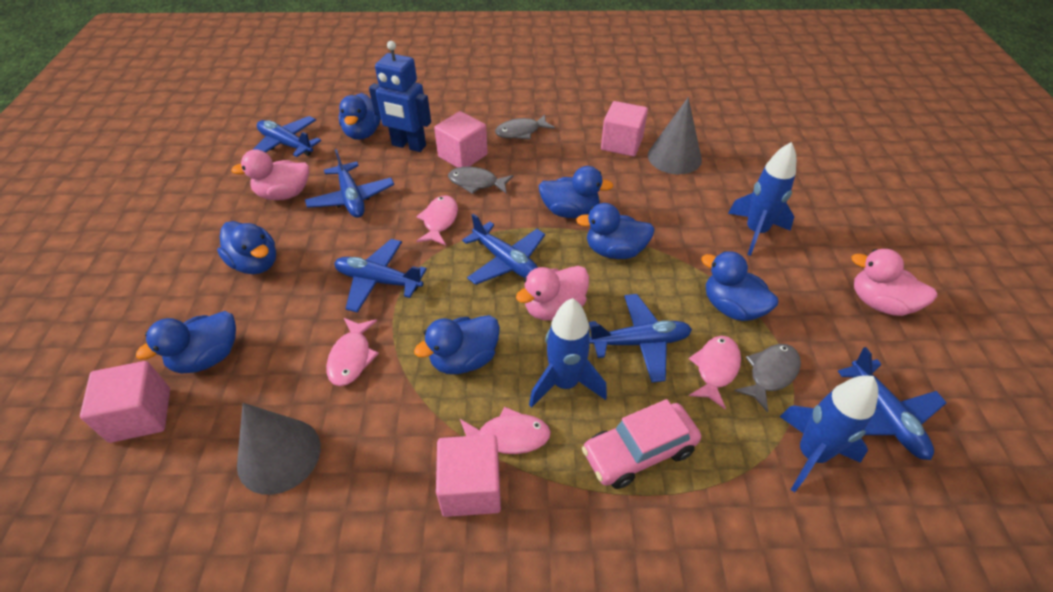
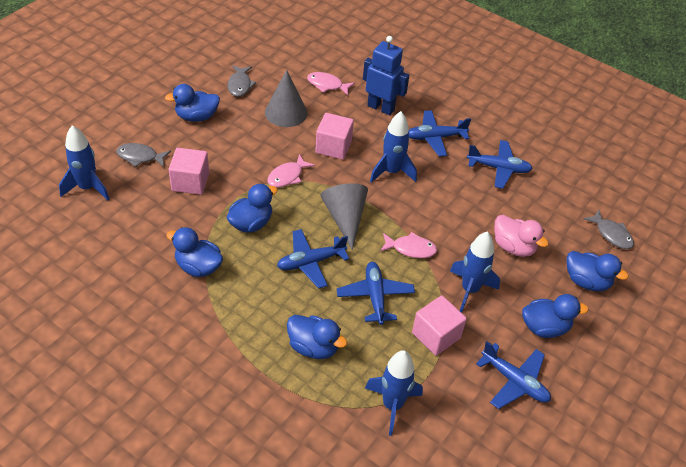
blue duck: 7 -> 6
blue plane: 6 -> 5
blue rocket: 3 -> 4
pink car: 1 -> 0
pink cube: 4 -> 3
pink duck: 3 -> 1
pink fish: 4 -> 3

